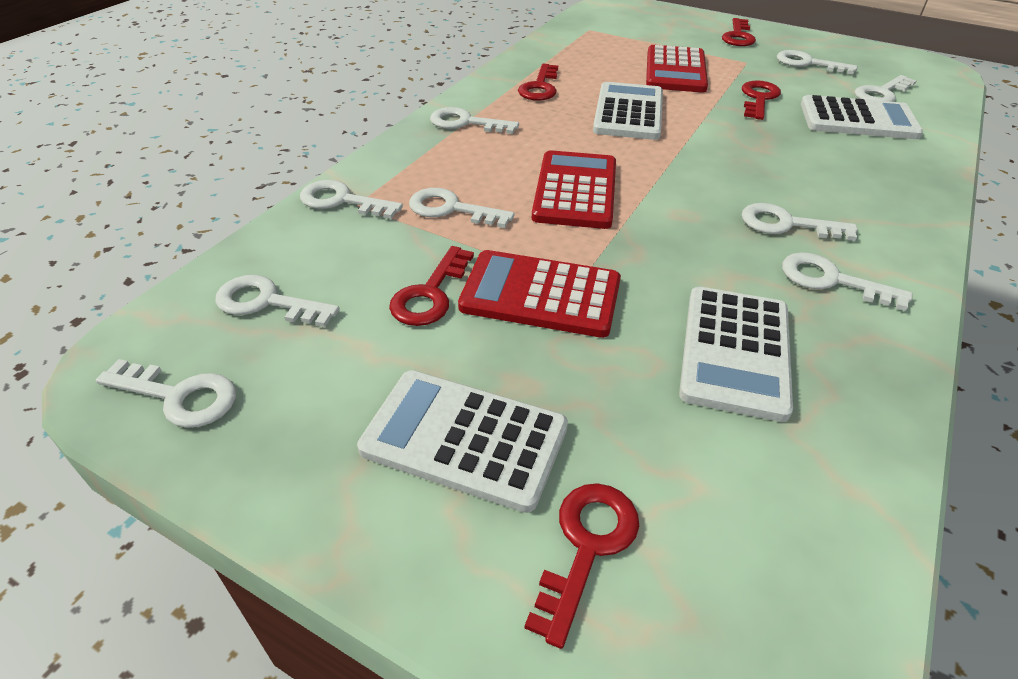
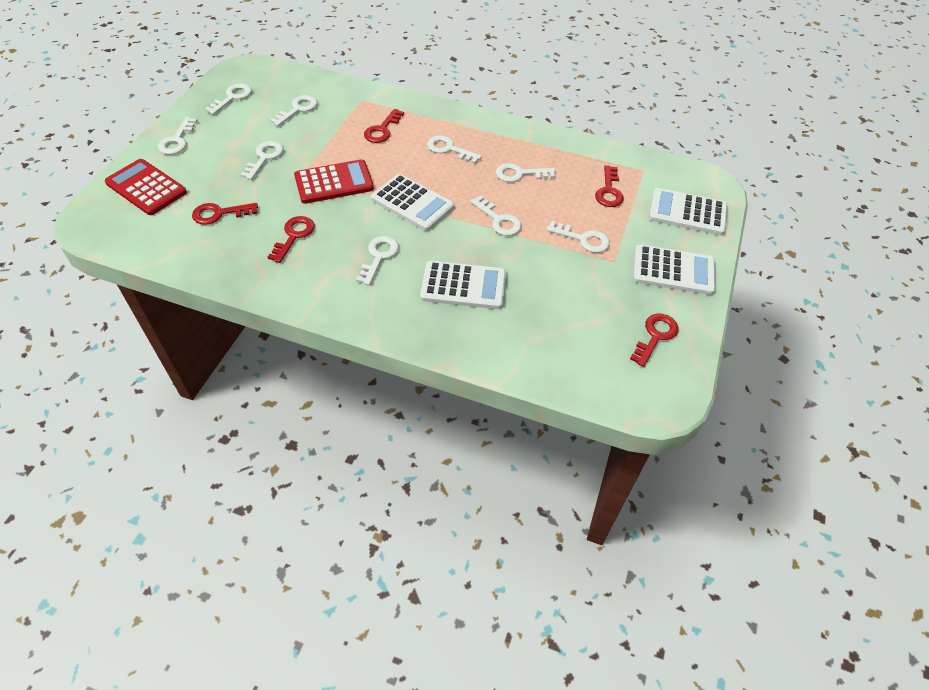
red calculator: 3 -> 2

